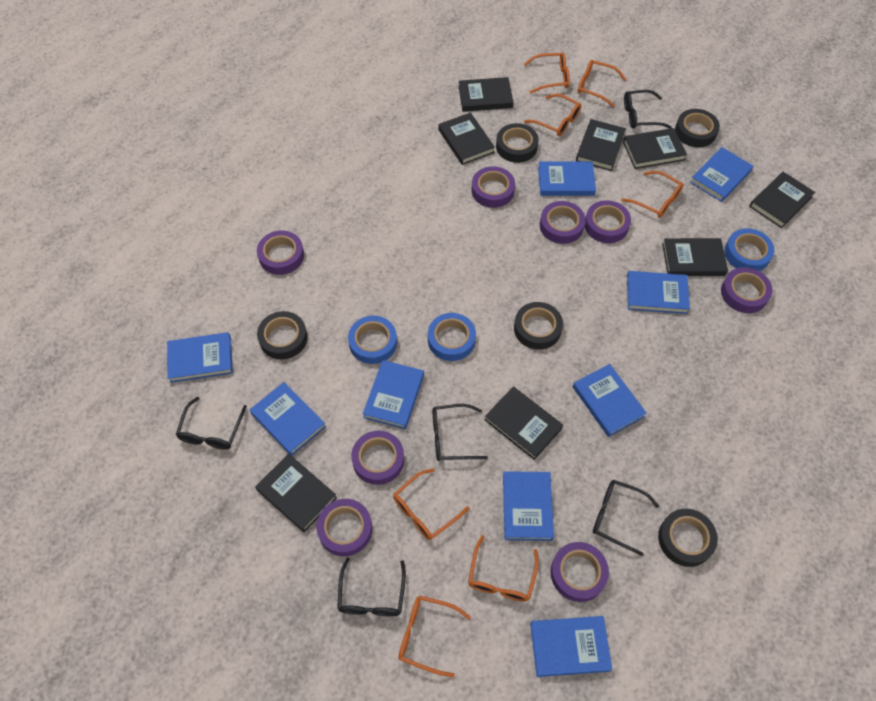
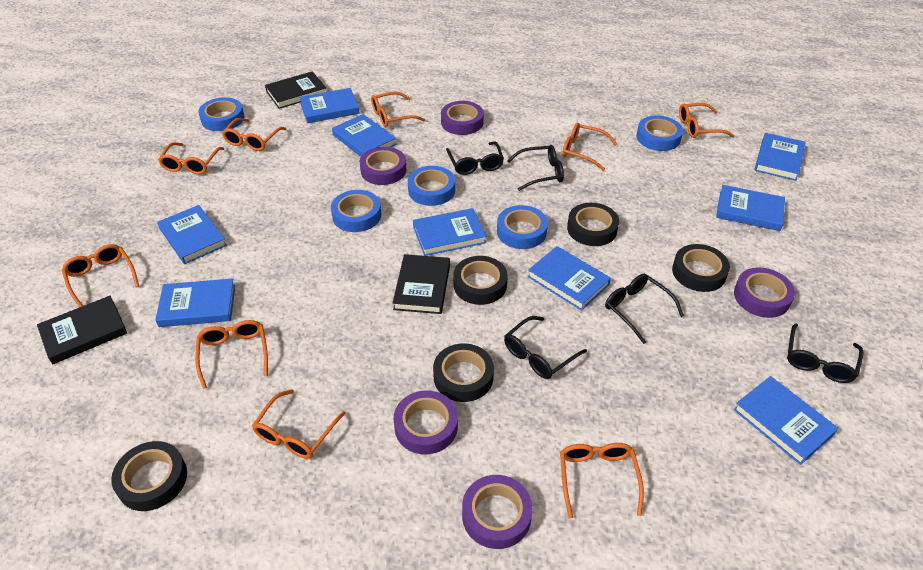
black book: 8 -> 3
blue tape: 3 -> 5
orange glasses: 7 -> 9
purple tape: 8 -> 5

